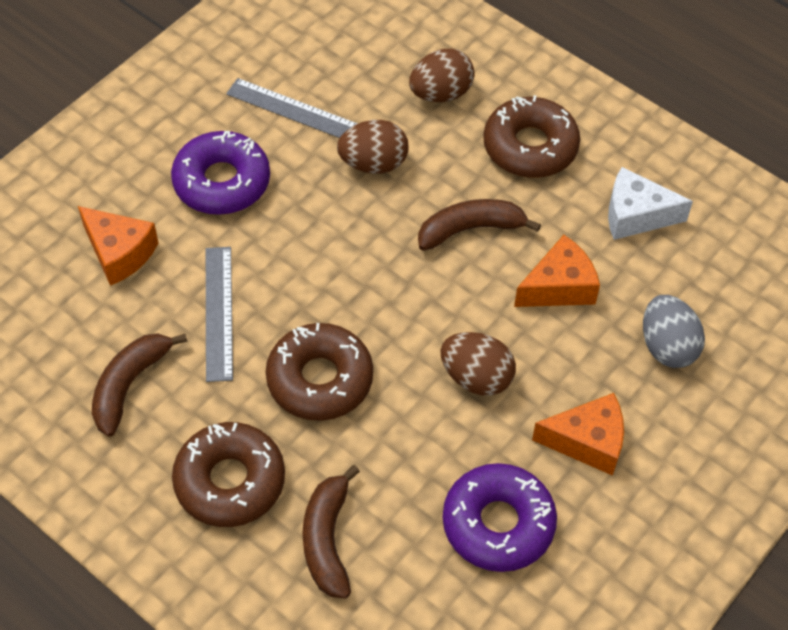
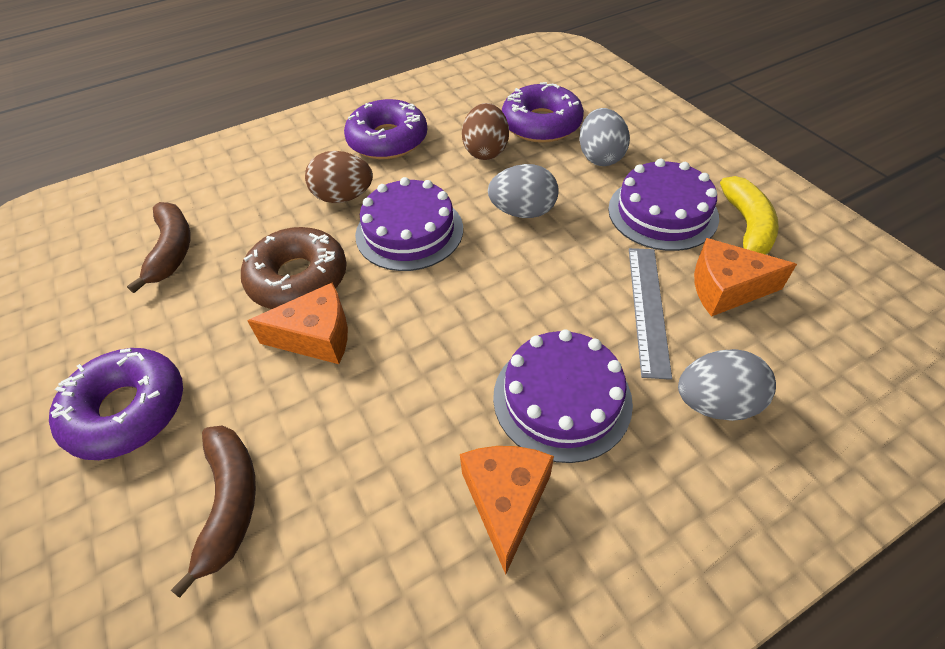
brown banana: 3 -> 2
brown donut: 3 -> 1
brown egg: 3 -> 2
grey egg: 1 -> 3
grey ruler: 2 -> 1
purple cake: 0 -> 3
purple donut: 2 -> 3
white cheese: 1 -> 0
yellow banana: 0 -> 1

